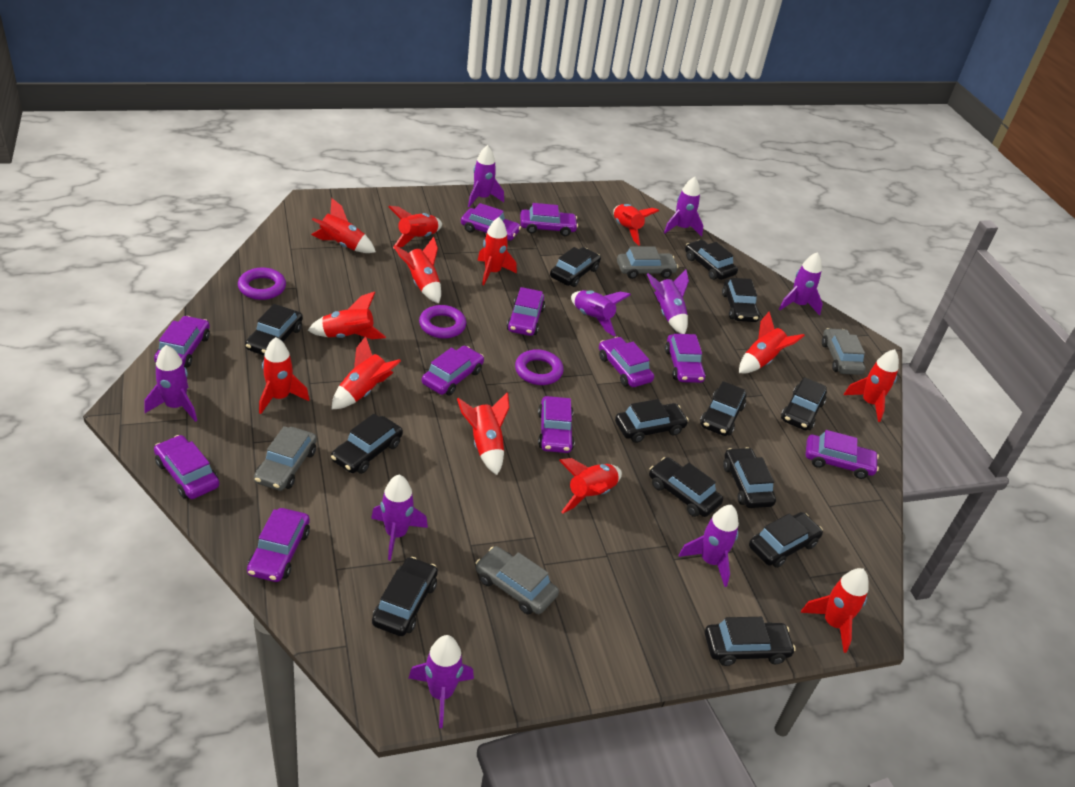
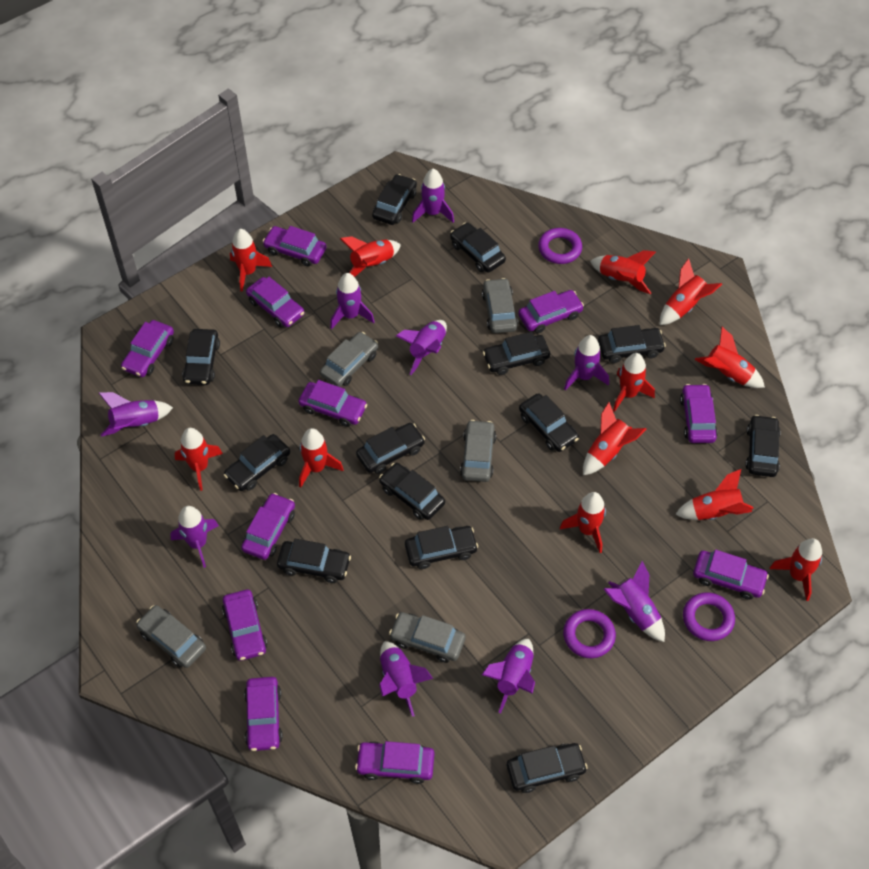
grey car: 4 -> 5
red rocket: 13 -> 12

